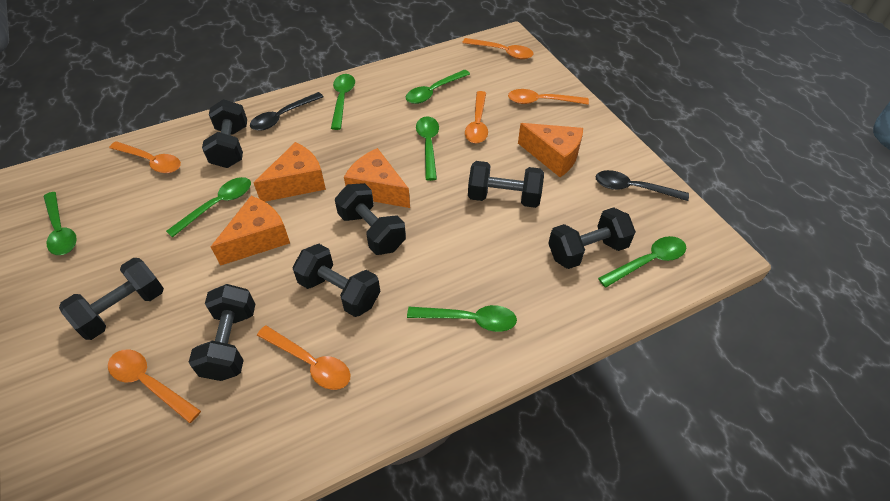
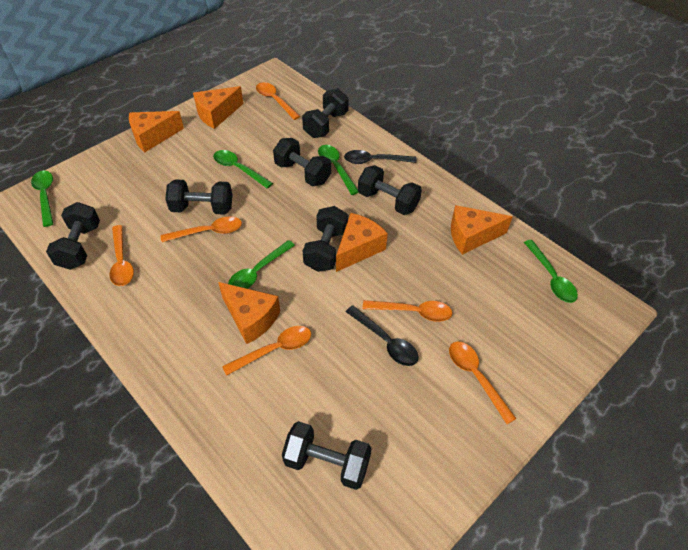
green spoon: 7 -> 5
orange cheese: 4 -> 5

